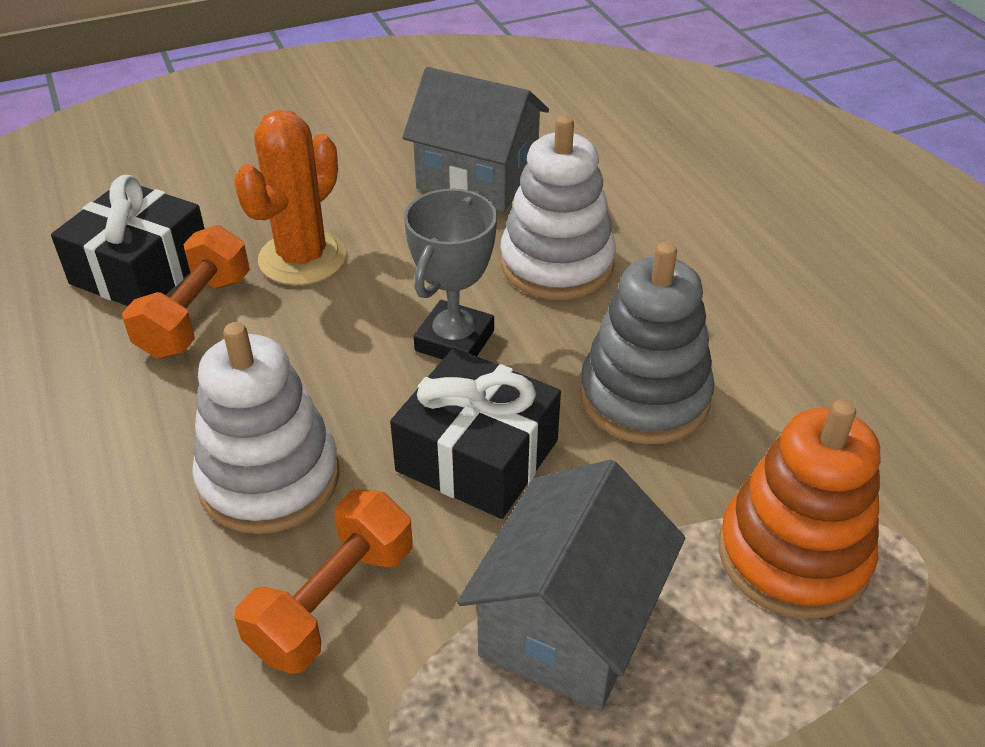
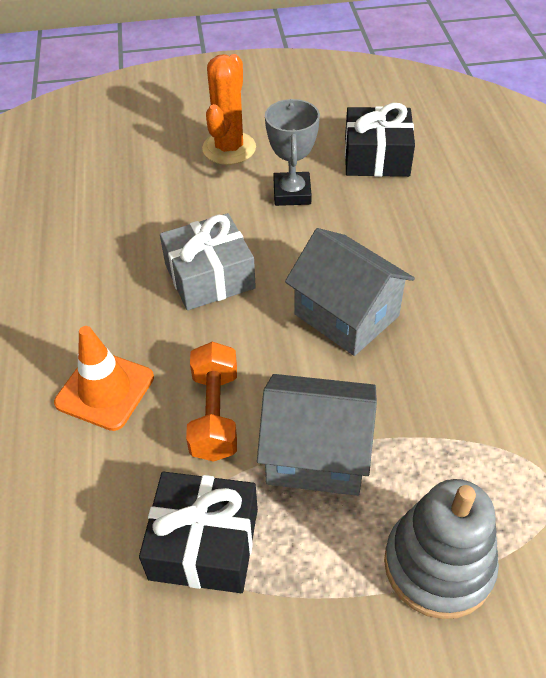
grey gift: 0 -> 1
orange dumbbell: 2 -> 1
orange stacking toy: 1 -> 0
orange traffic cone: 0 -> 1
white stacking toy: 2 -> 0

